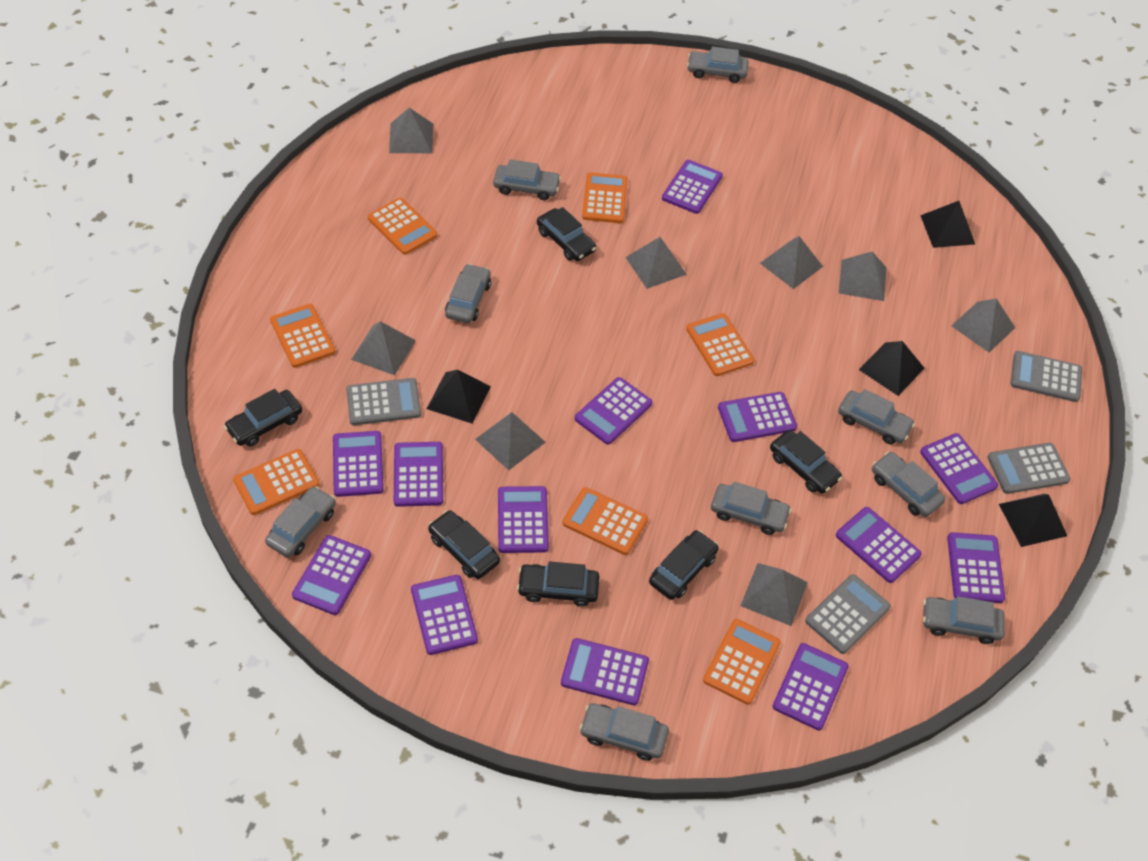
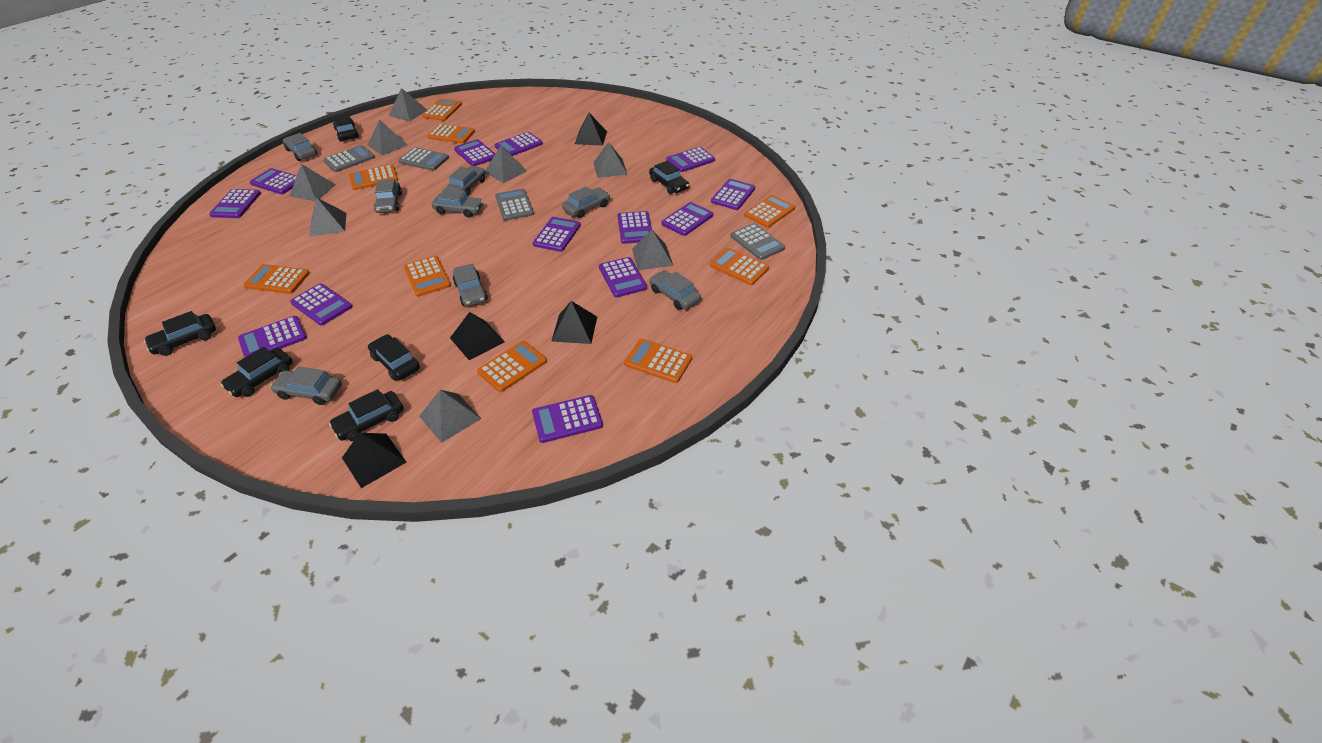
grey car: 9 -> 8
orange calculator: 7 -> 9

